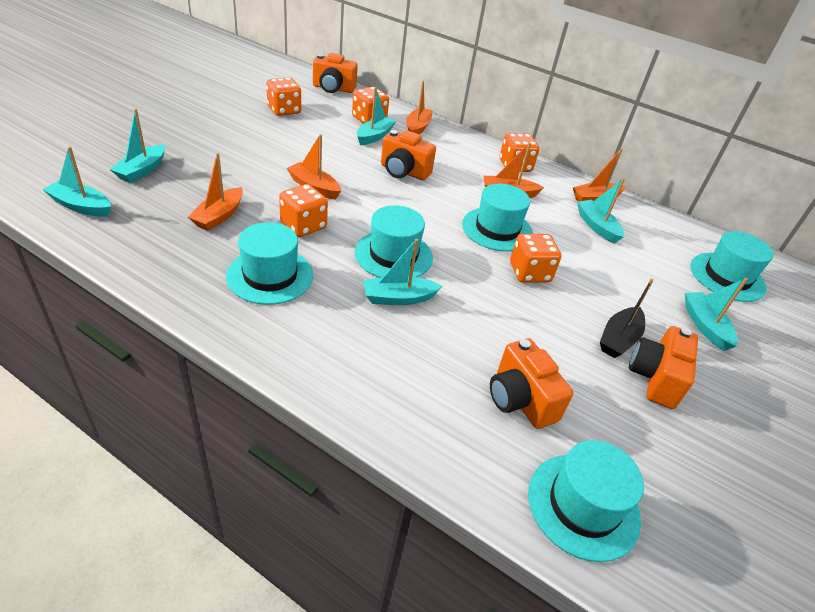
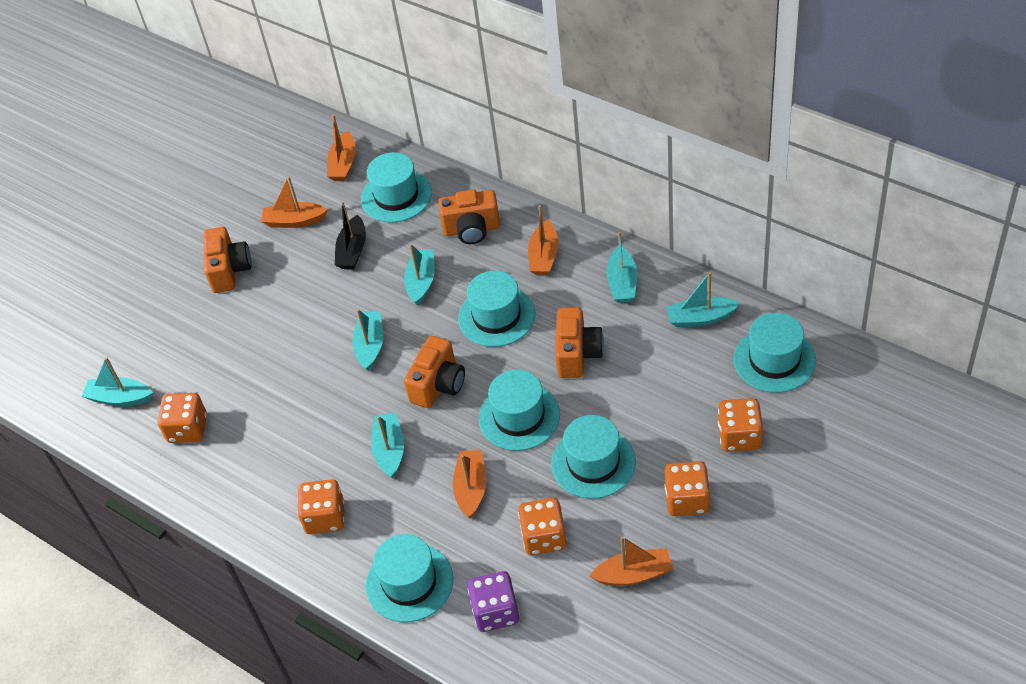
purple dice: 0 -> 1
turquoise hat: 5 -> 6

